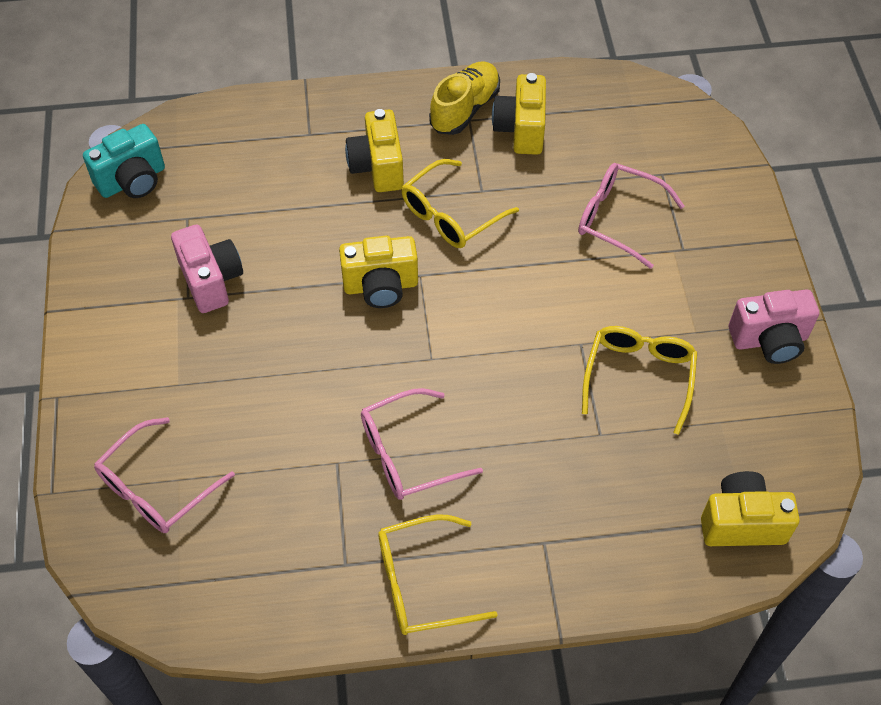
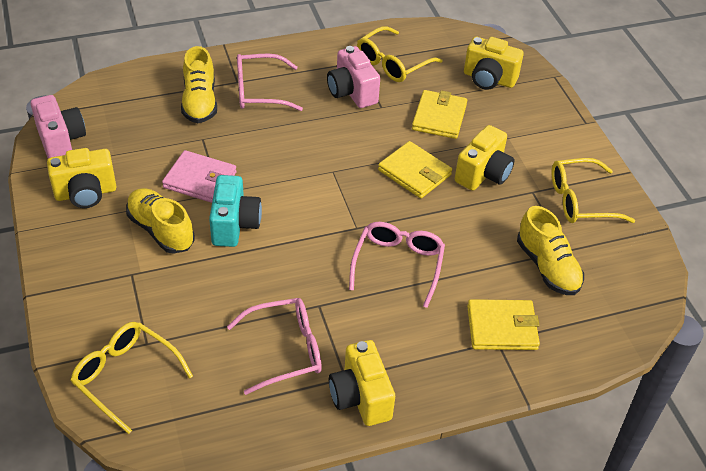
pink wallet: 0 -> 1
yellow shoe: 1 -> 3
yellow wallet: 0 -> 3

